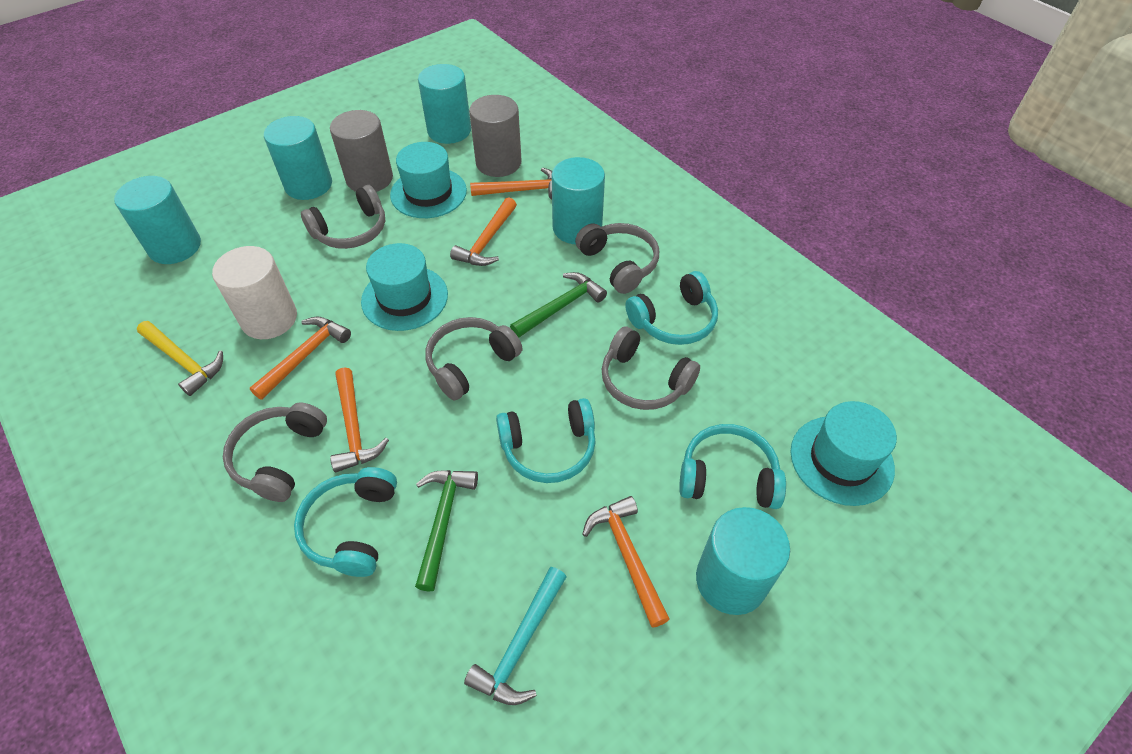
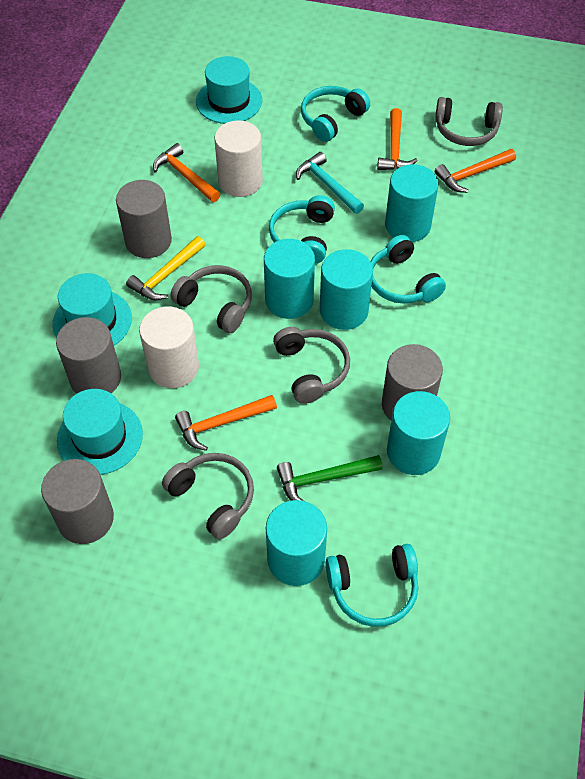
green hammer: 2 -> 1
grey cylinder: 2 -> 4
grey headphones: 5 -> 4
orange hammer: 5 -> 4
white cylinder: 1 -> 2

